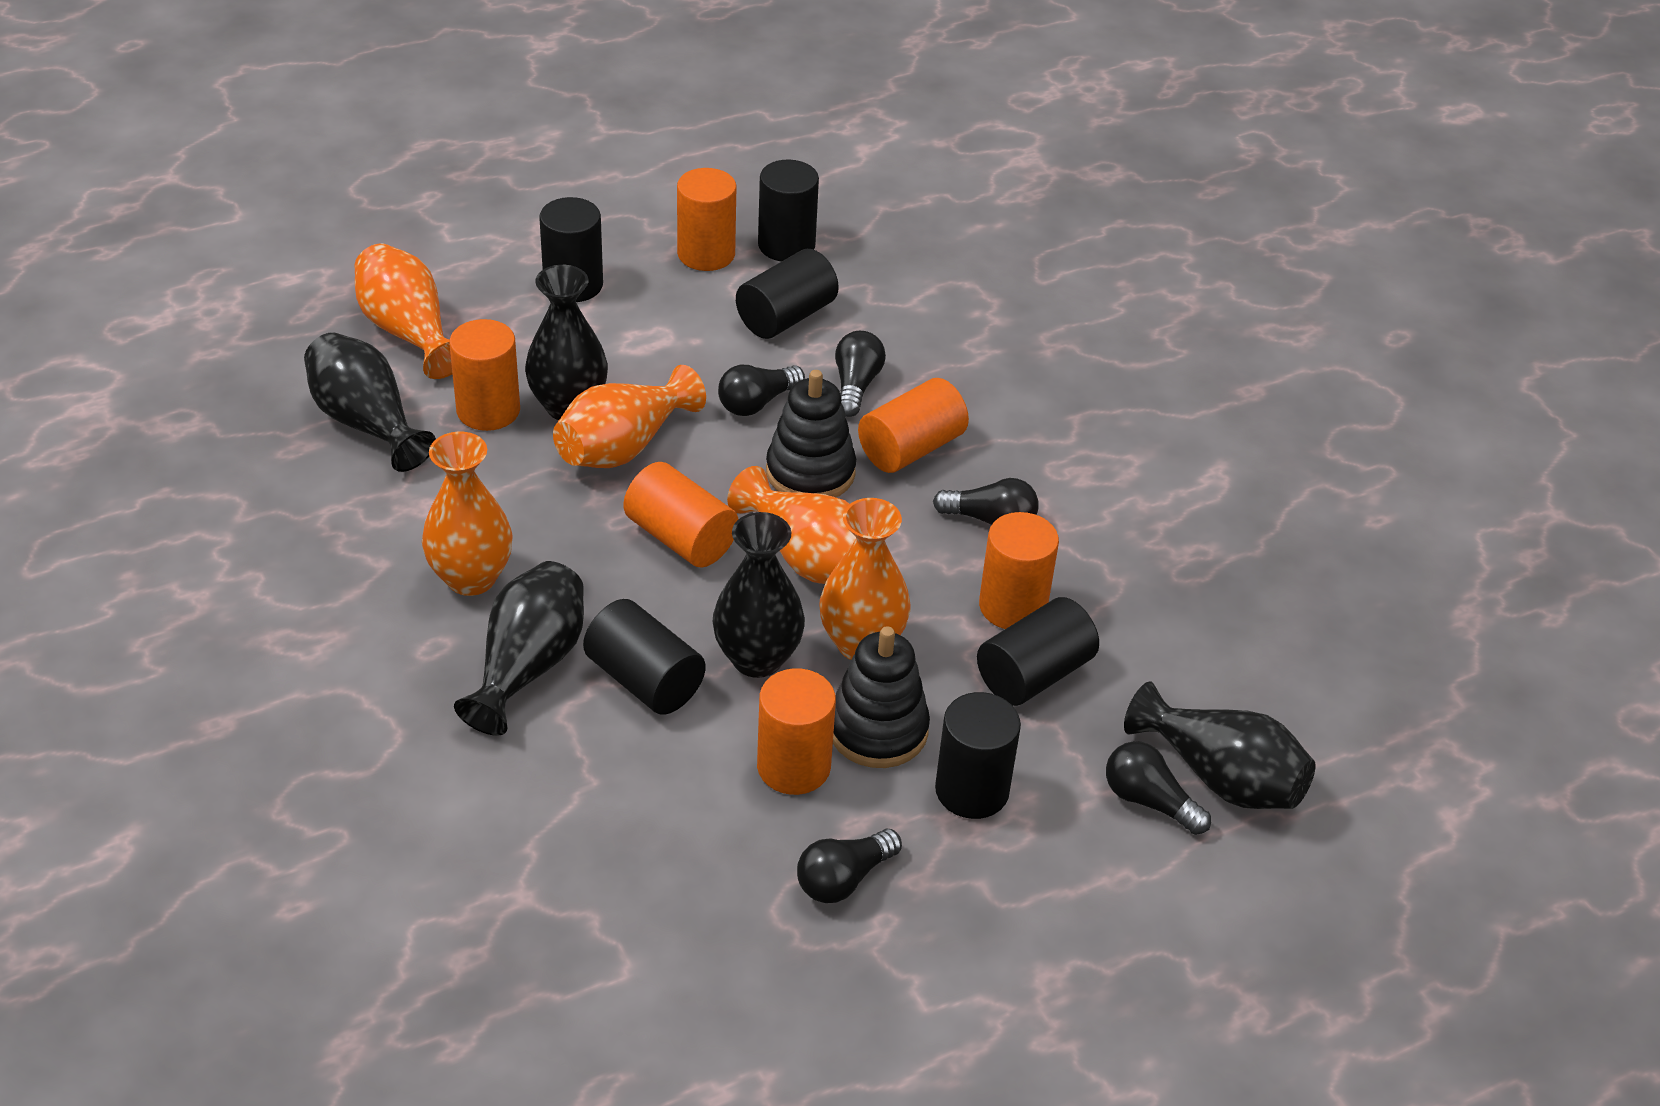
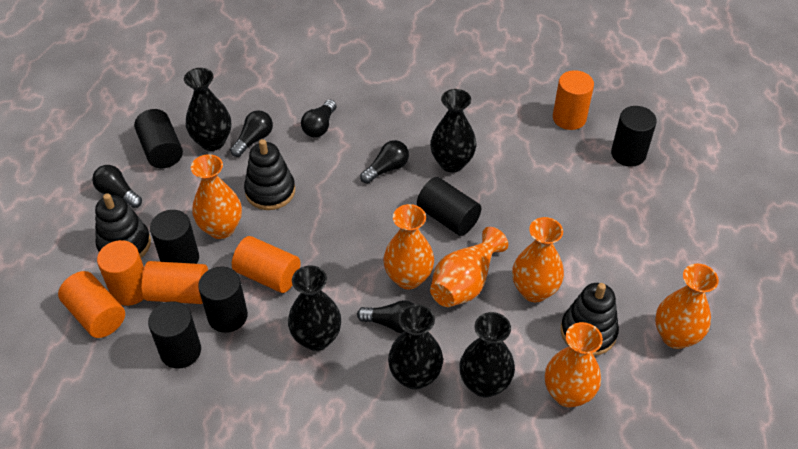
black stacking toy: 2 -> 3
orange cylinder: 6 -> 5
orange vase: 5 -> 6

